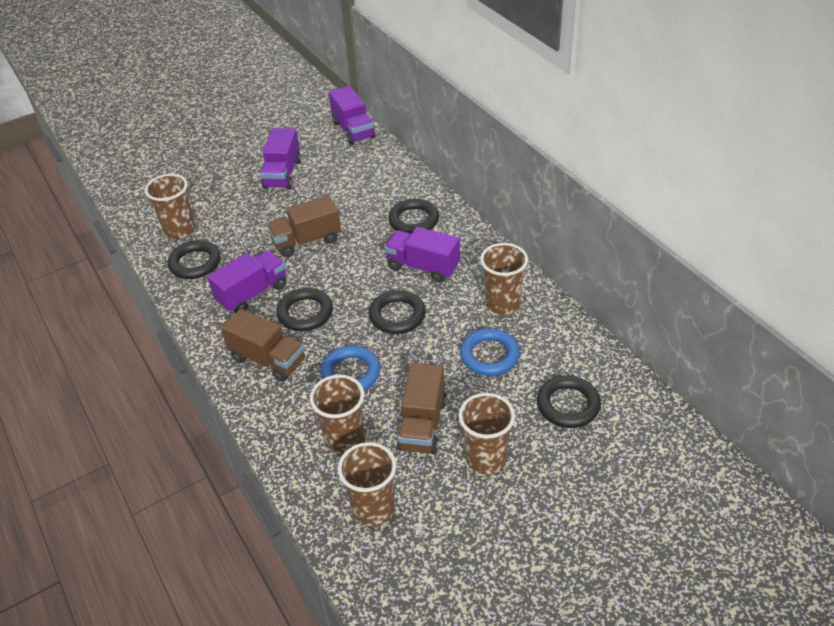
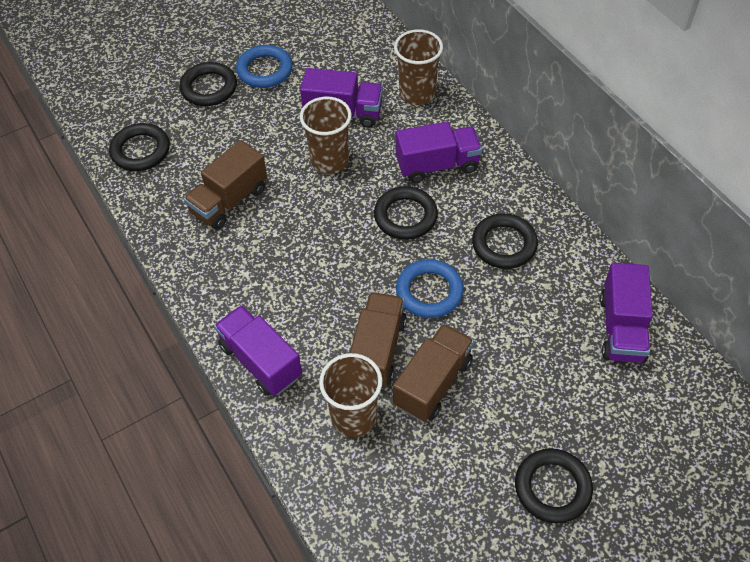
brown cup: 5 -> 3

